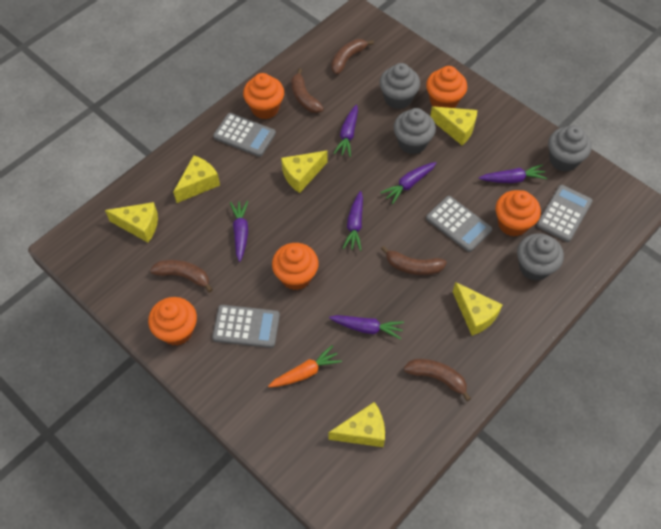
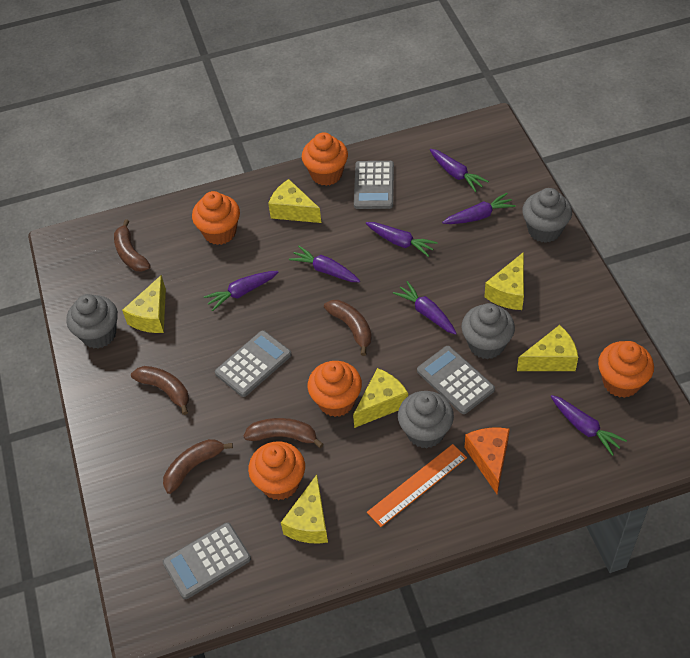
orange carrot: 1 -> 0
orange cheese: 0 -> 1
orange ruler: 0 -> 1
purple carrot: 6 -> 7

